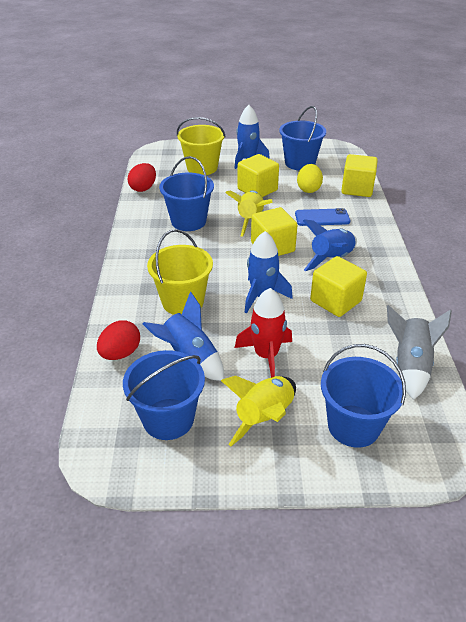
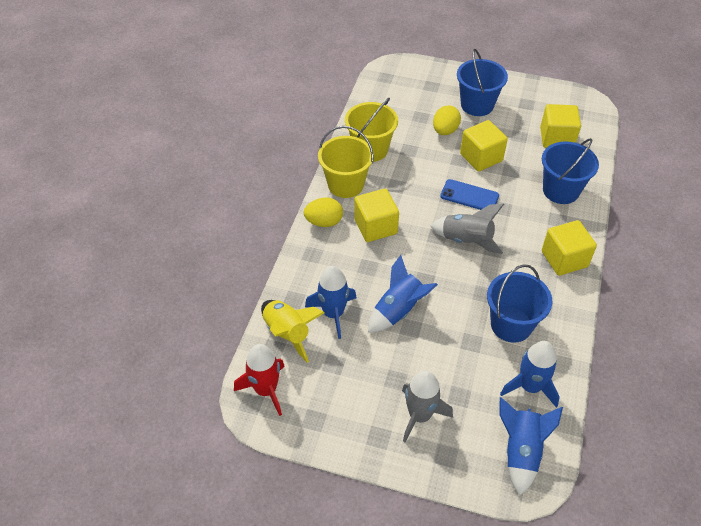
blue bucket: 4 -> 3
grey rocket: 1 -> 2
red egg: 2 -> 0
yellow egg: 1 -> 2
yellow rocket: 2 -> 1

